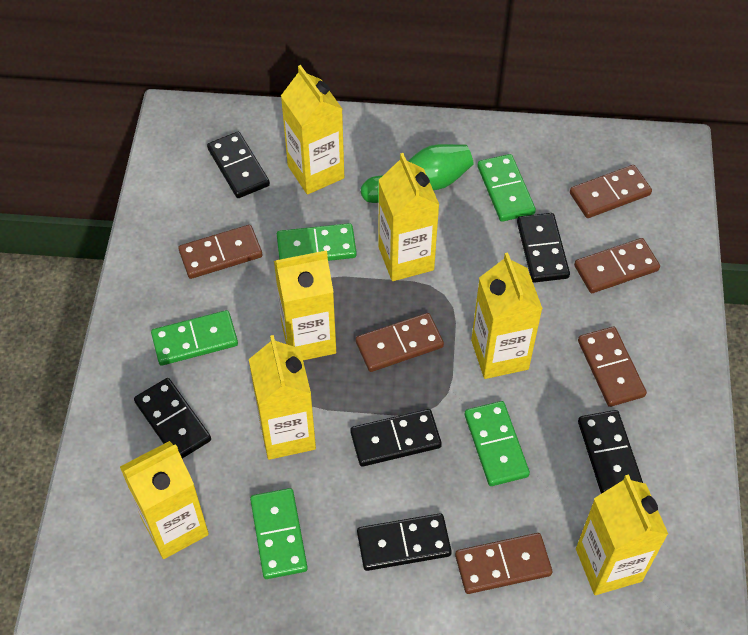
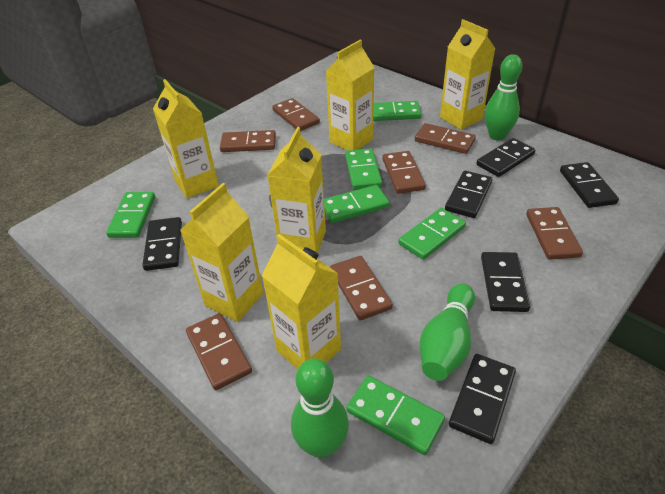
brown domino: 6 -> 7
green bowling pin: 1 -> 3
green domino: 5 -> 6
yellow carton: 7 -> 6

